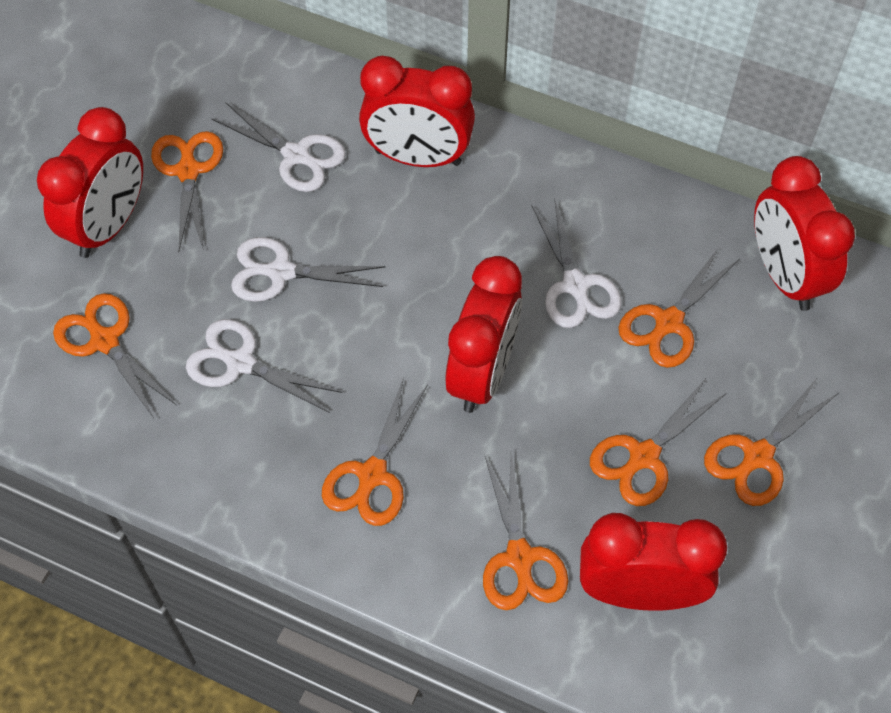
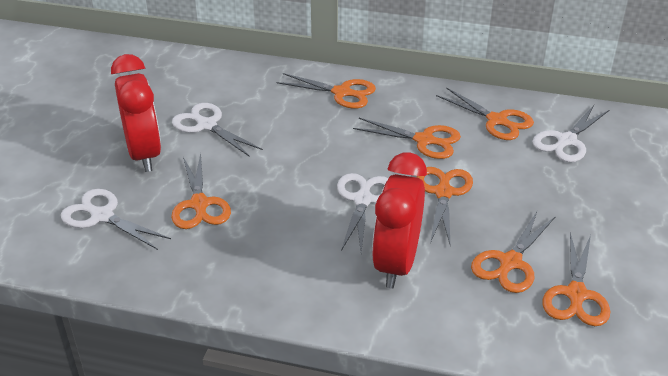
red clock: 5 -> 2

